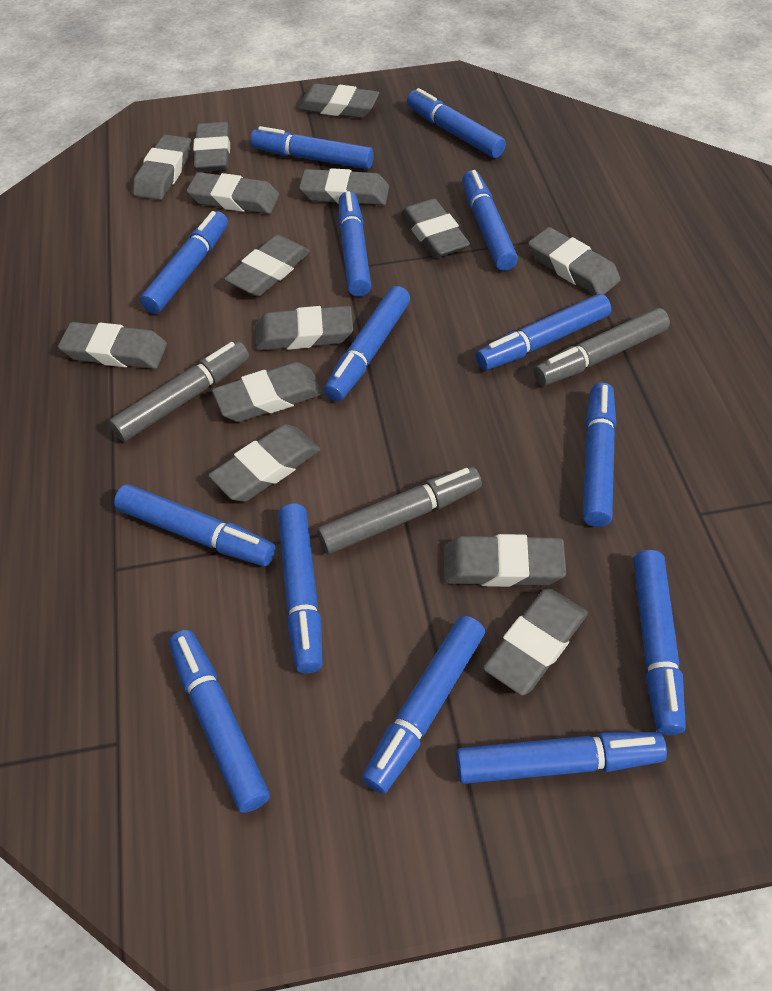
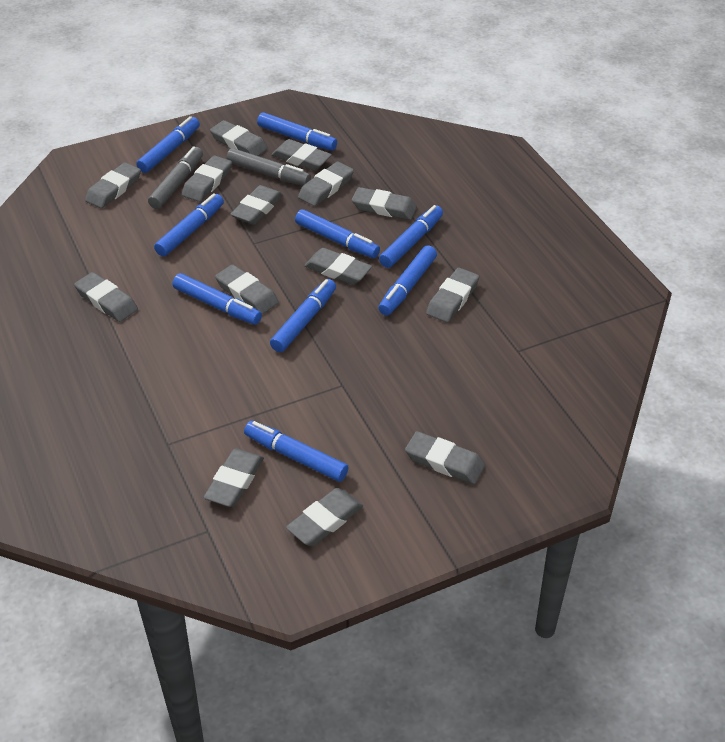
blue marker: 14 -> 9
grey marker: 3 -> 2

